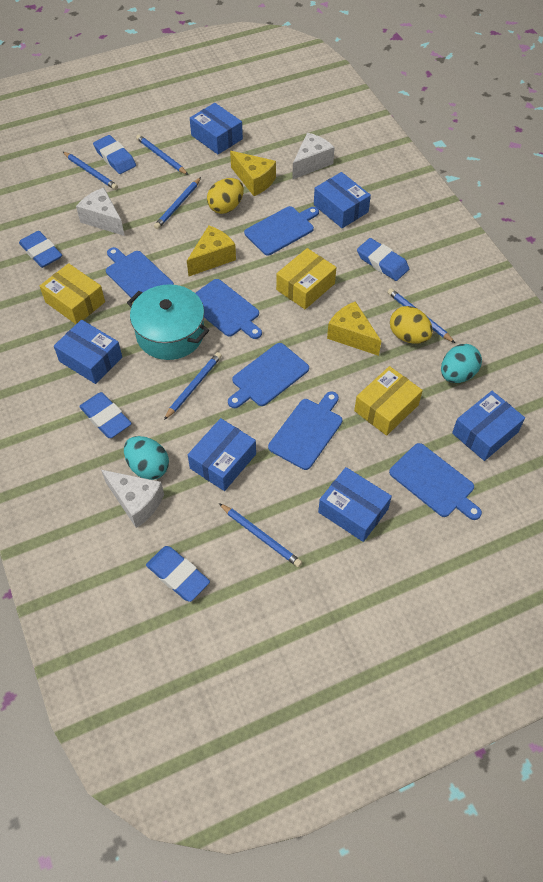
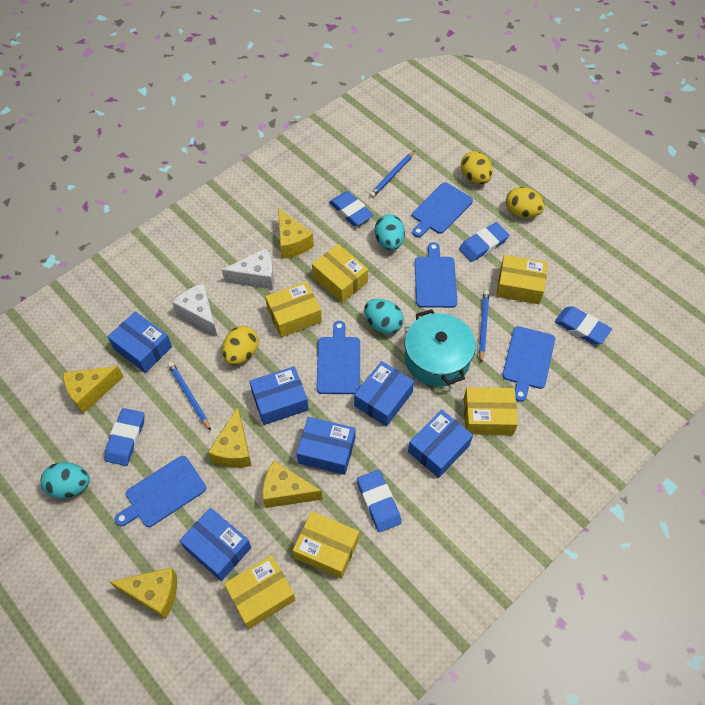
blue cutting board: 6 -> 5
blue pencil: 6 -> 3
turquoise egg: 2 -> 3
white cheese: 3 -> 2
yellow box: 3 -> 6
yellow cheese: 3 -> 5
yellow egg: 2 -> 3

